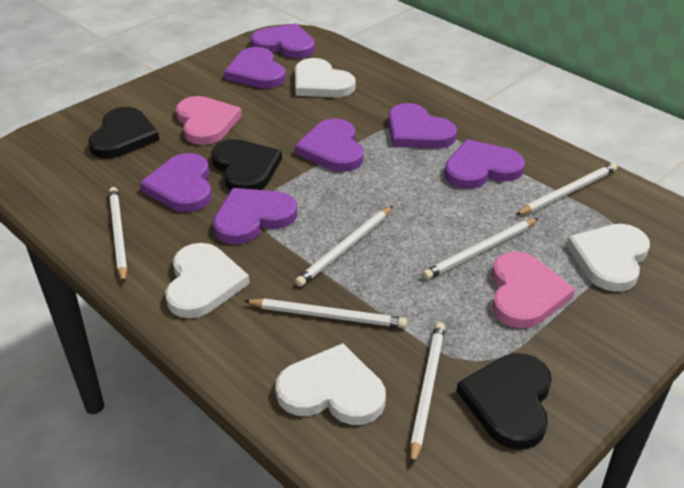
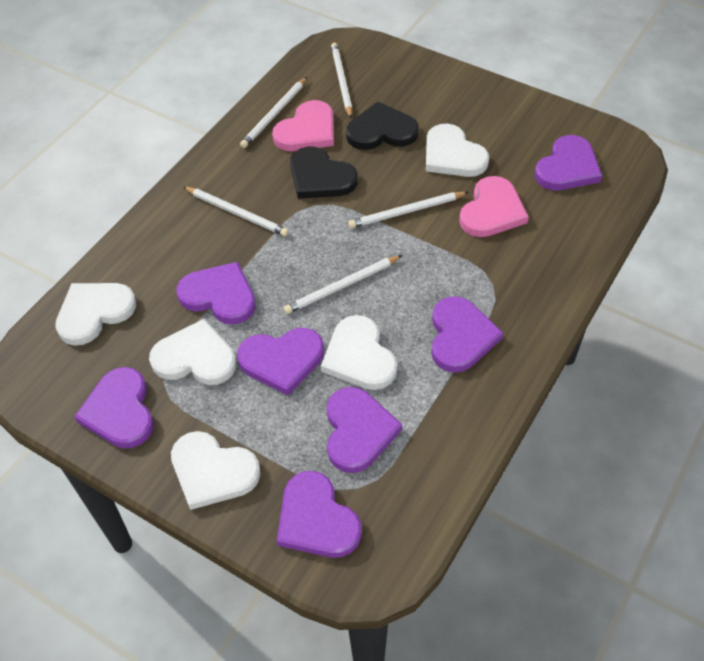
black heart: 3 -> 2
white heart: 4 -> 5
white pencil: 6 -> 5

